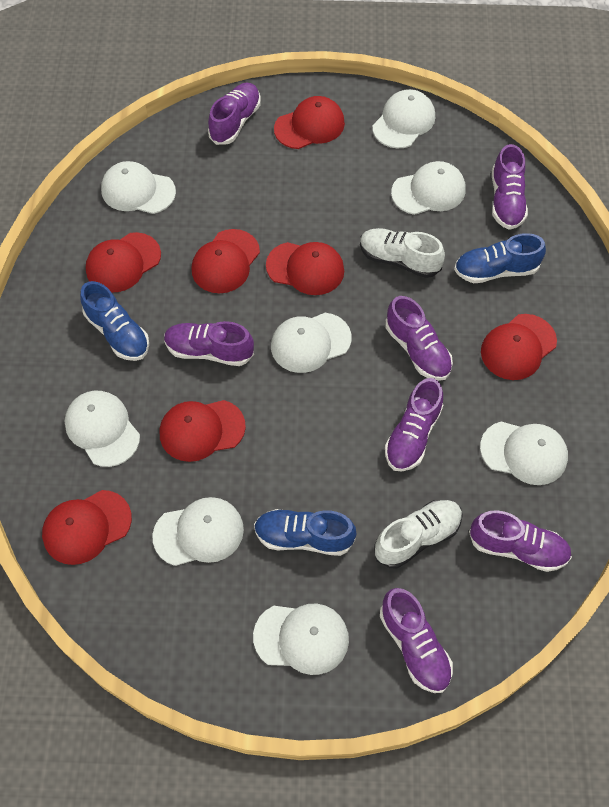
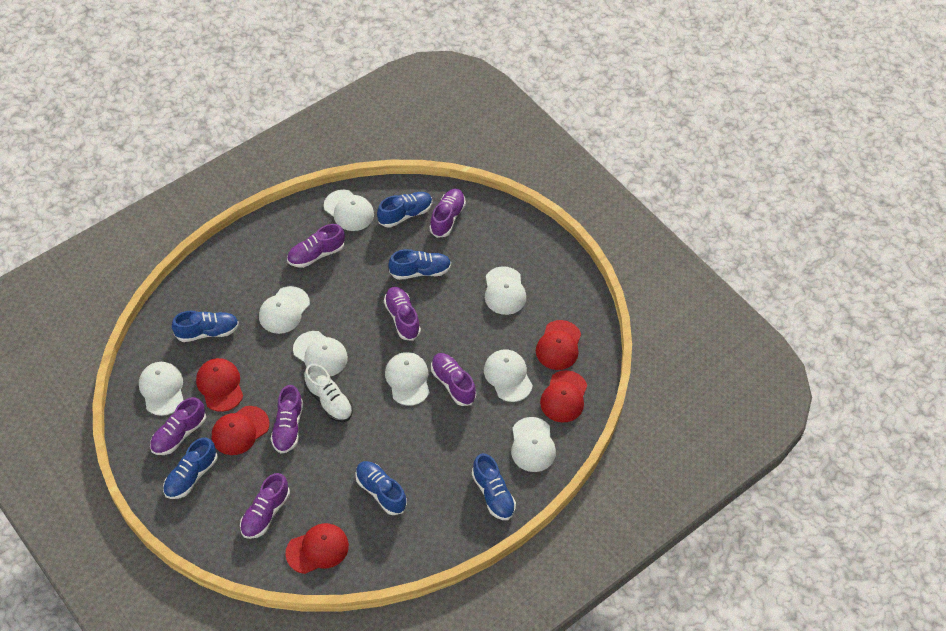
blue shoe: 3 -> 6
red cap: 7 -> 5
white shoe: 2 -> 1

